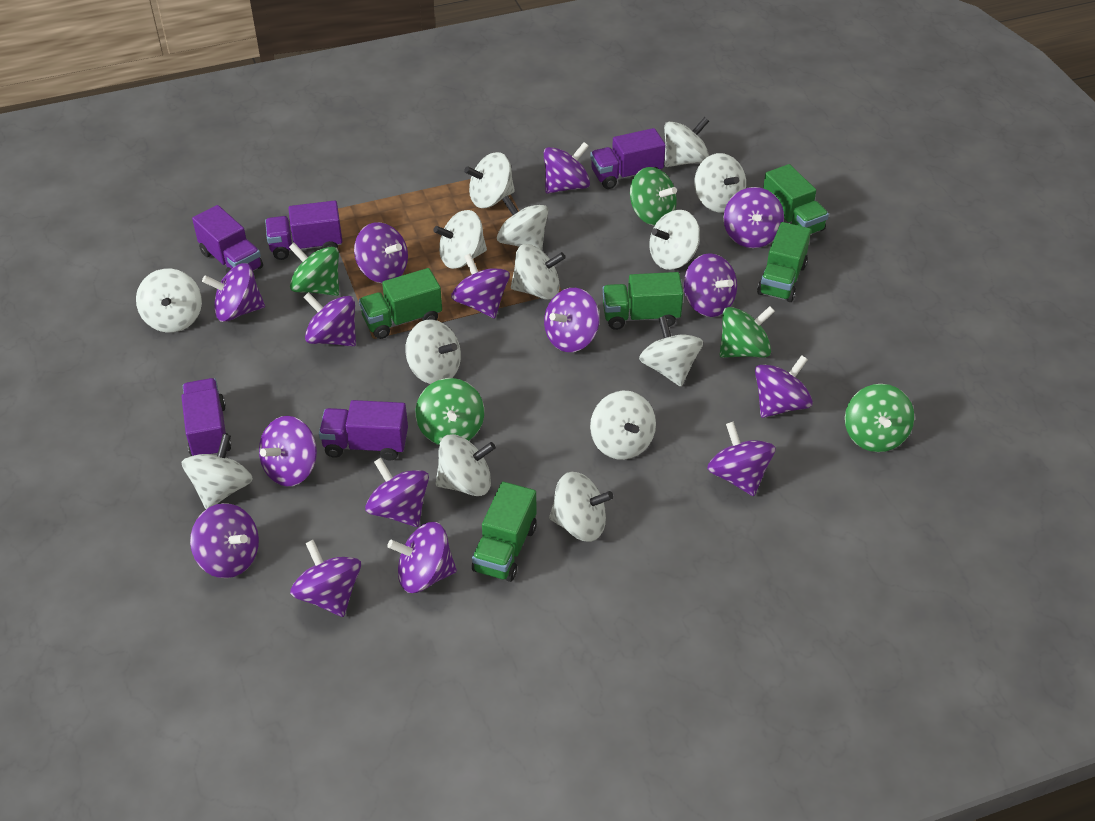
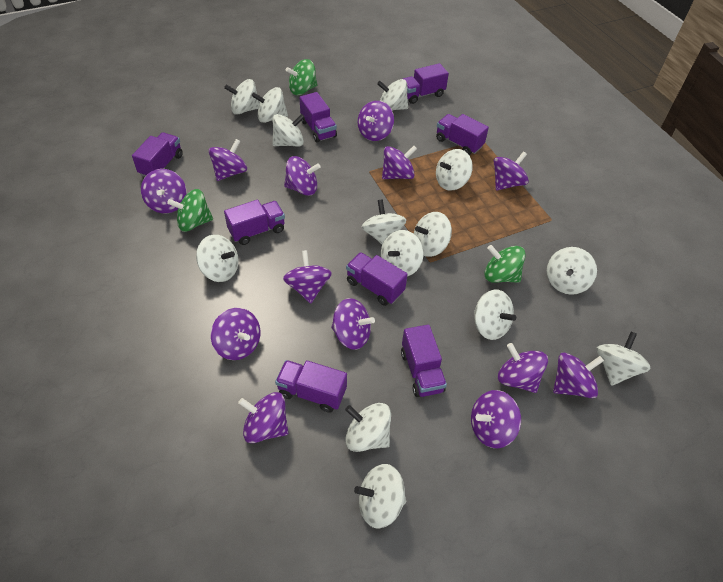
green spinning top: 5 -> 3
green truck: 5 -> 0
purple spinning top: 15 -> 13
purple truck: 5 -> 8

